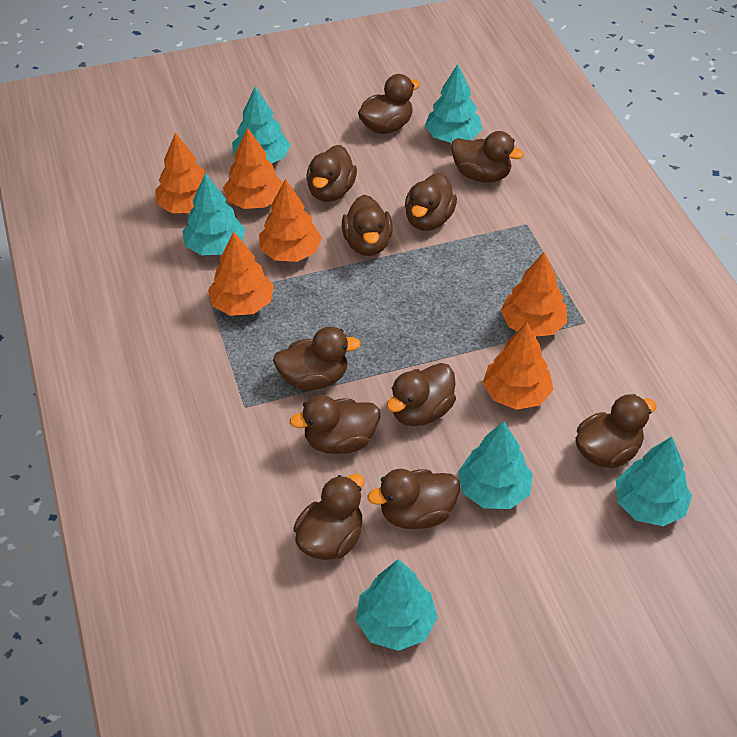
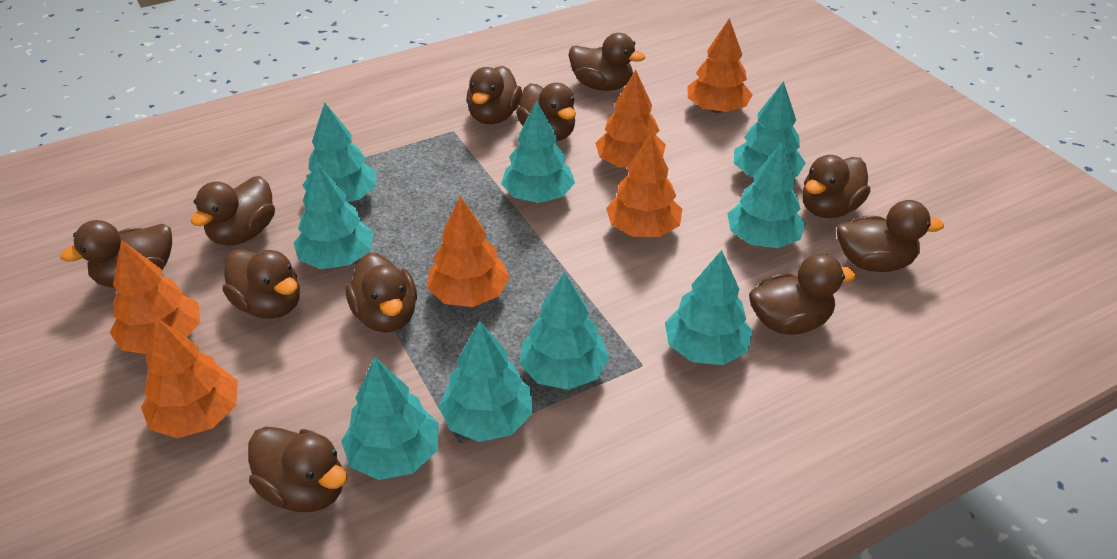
turquoise tree: 6 -> 9

